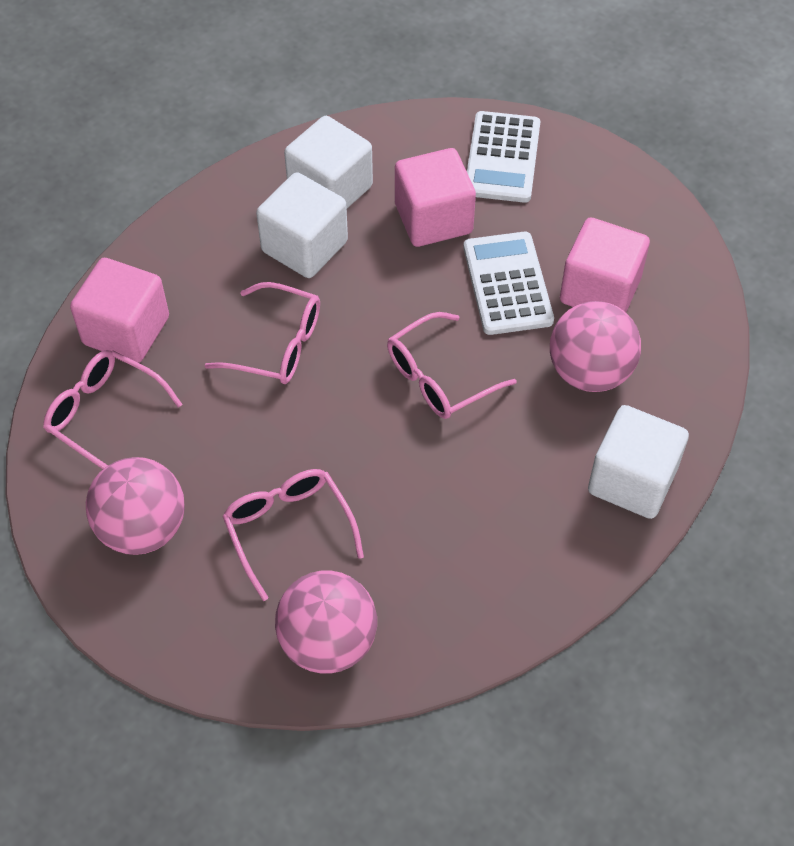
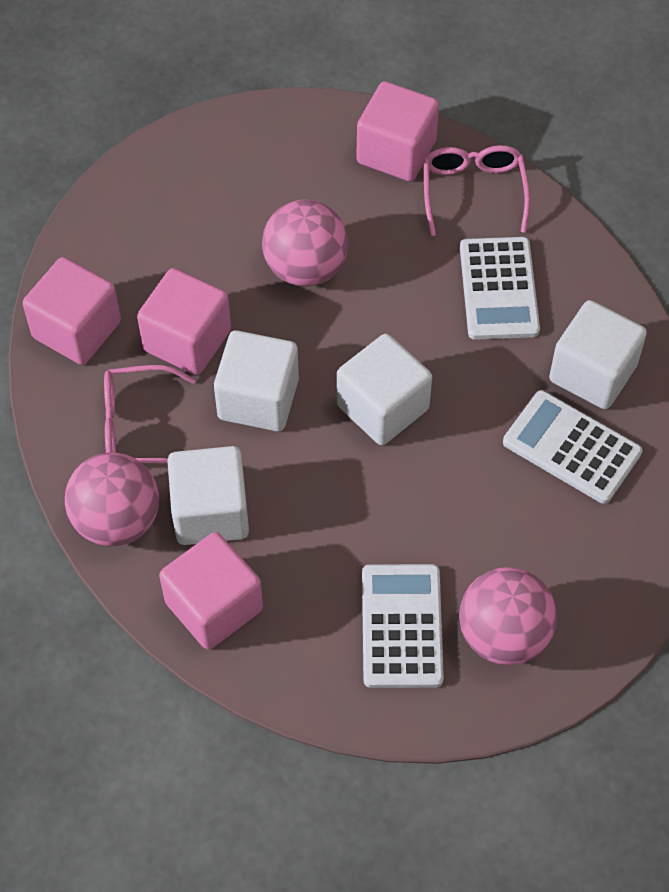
pink cube: 3 -> 4
pink glasses: 4 -> 2
white calculator: 2 -> 3
white cube: 3 -> 4

